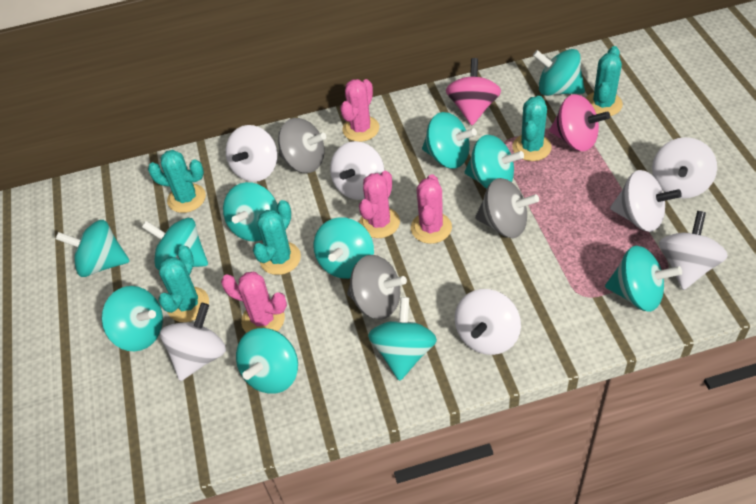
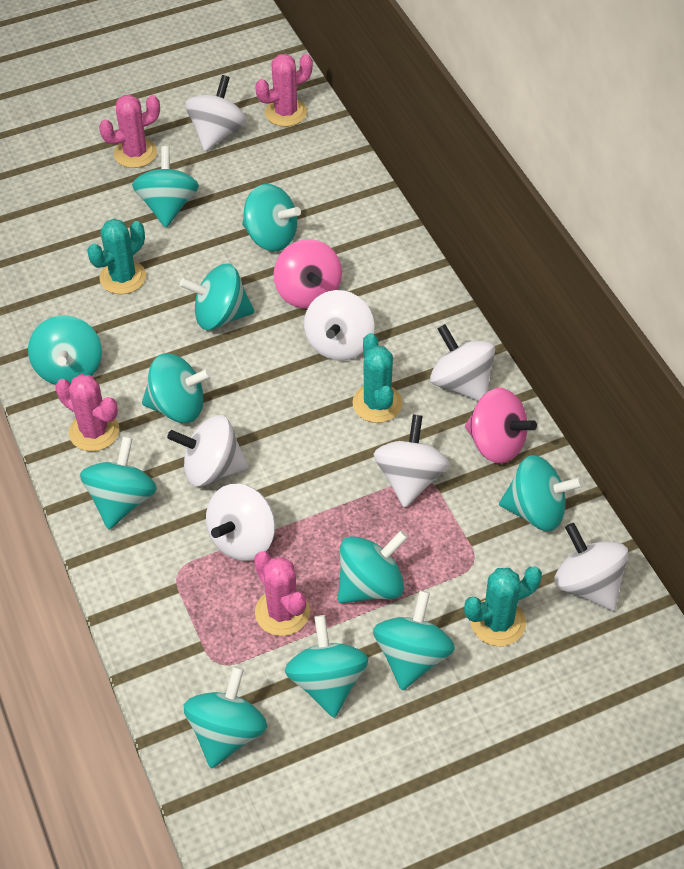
grey spinning top: 3 -> 0
turquoise cactus: 5 -> 3

